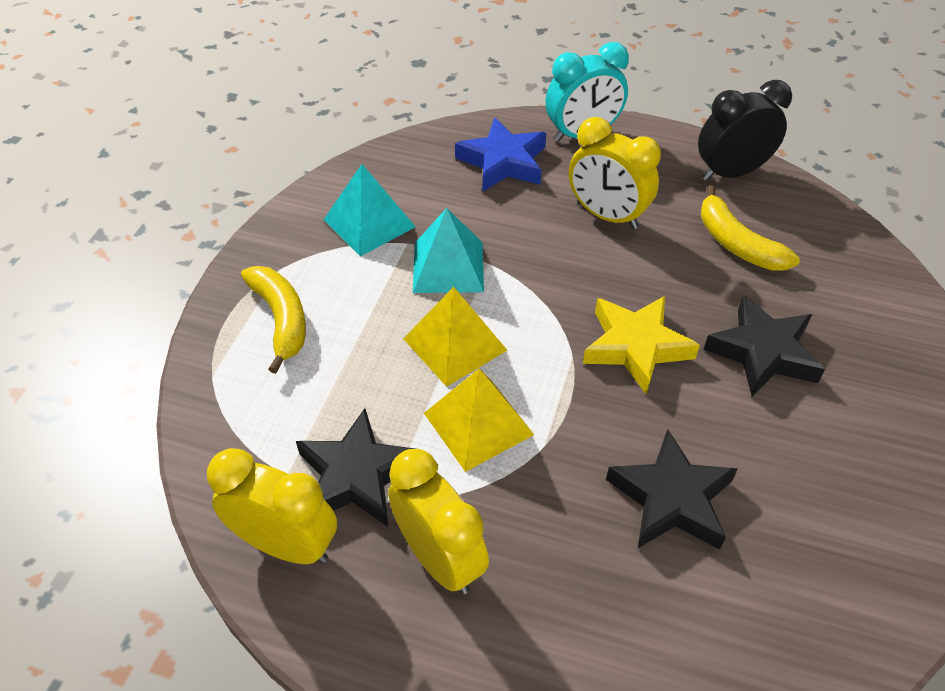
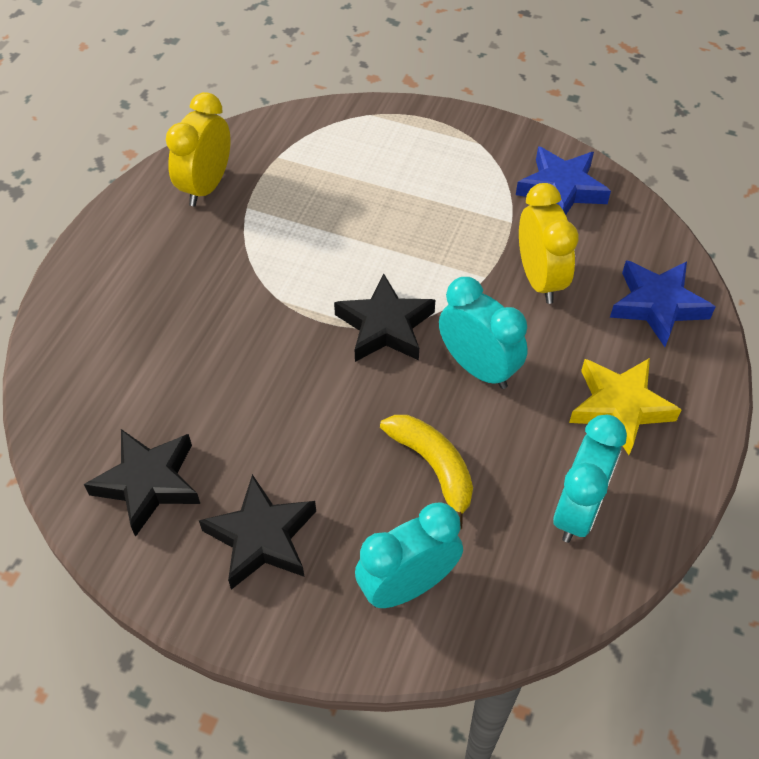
black clock: 1 -> 0
blue star: 1 -> 2
turquoise clock: 1 -> 3
turquoise pyramid: 2 -> 0
yellow banana: 2 -> 1
yellow clock: 3 -> 2
yellow pyramid: 2 -> 0

